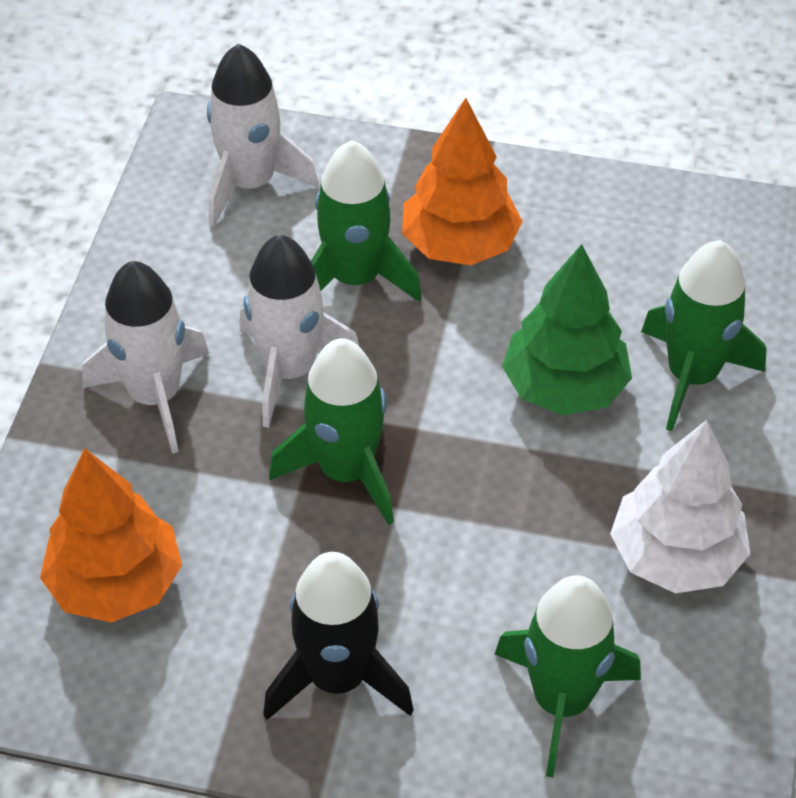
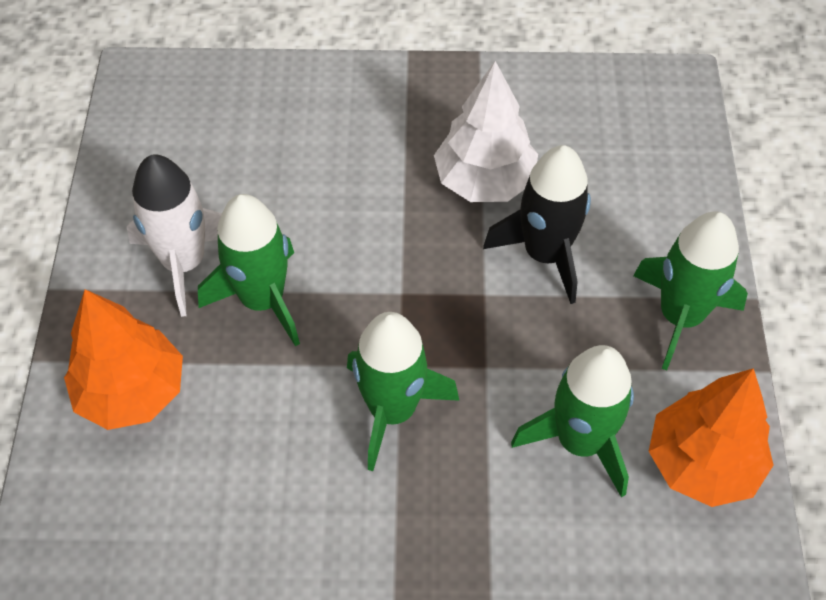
green tree: 1 -> 0
white rocket: 3 -> 1

